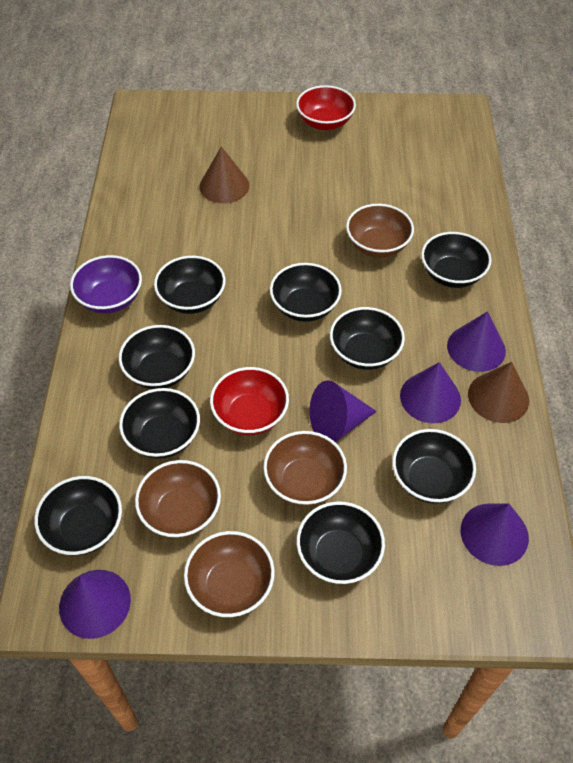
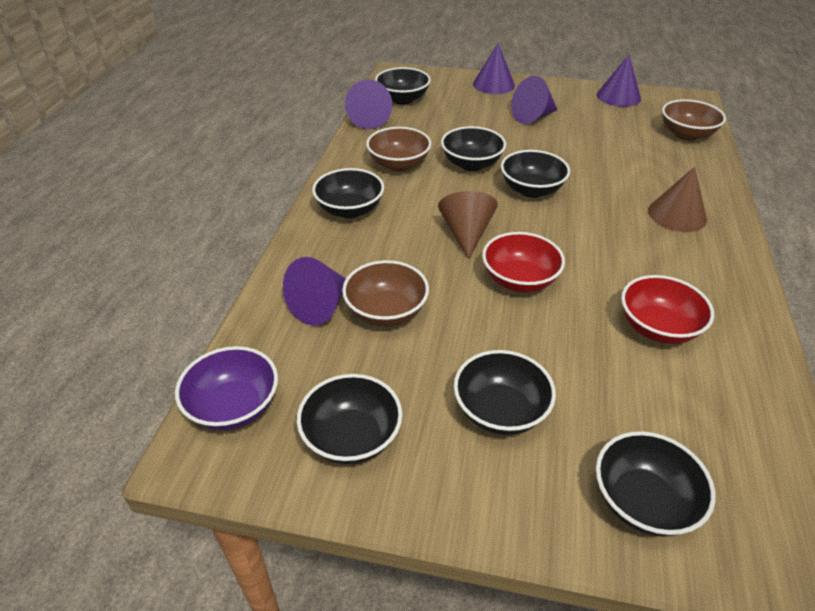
black bowl: 9 -> 7
brown bowl: 4 -> 3

